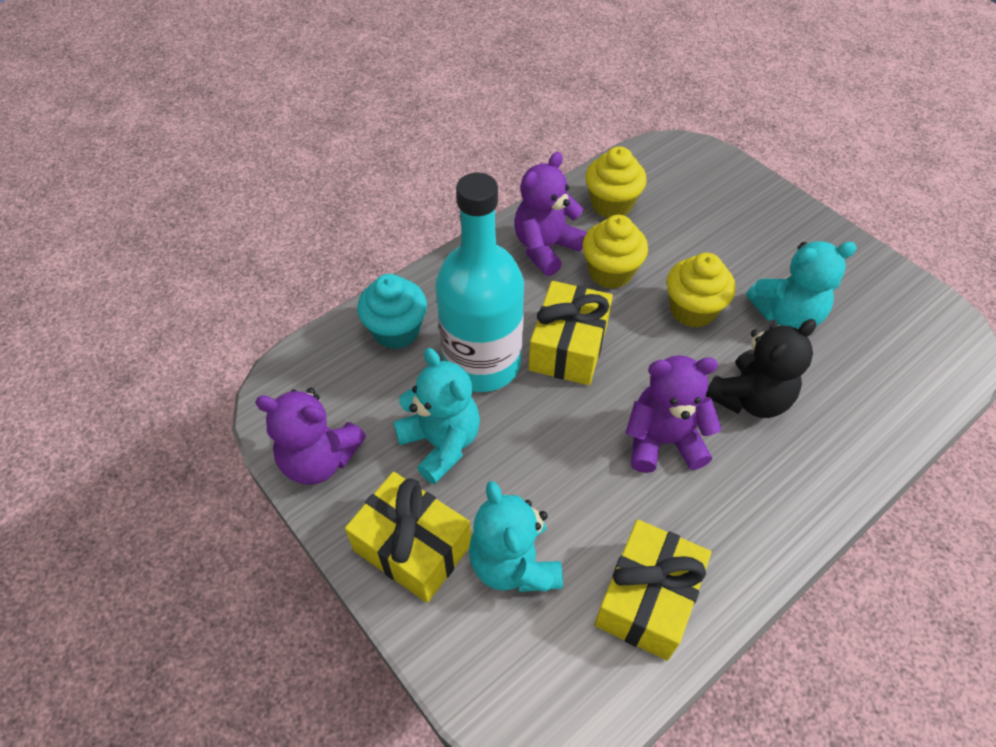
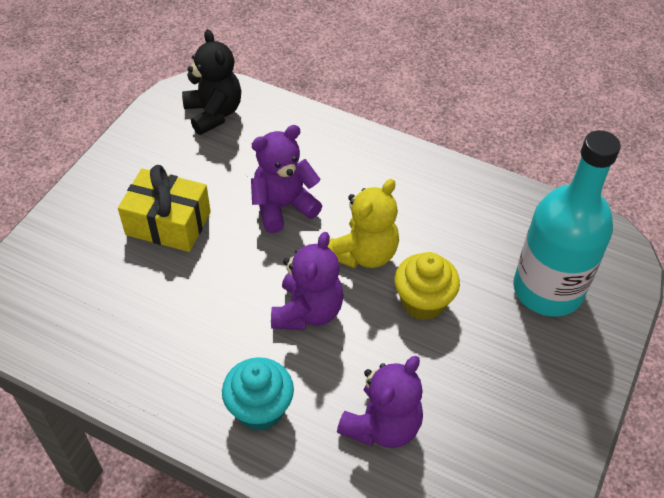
turquoise teddy bear: 3 -> 0
yellow cupcake: 3 -> 1
yellow gift: 3 -> 1
yellow teddy bear: 0 -> 1

